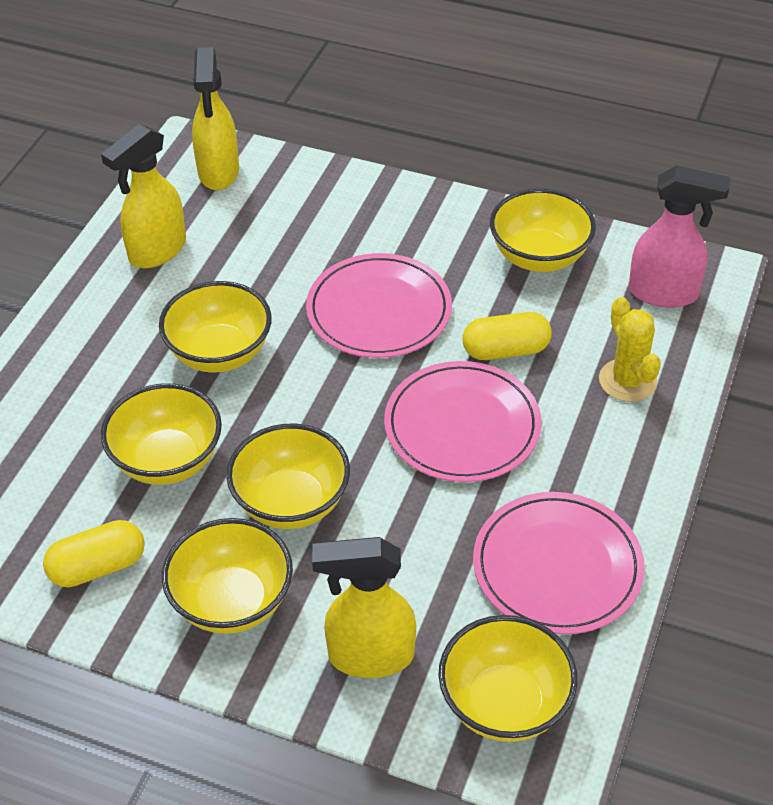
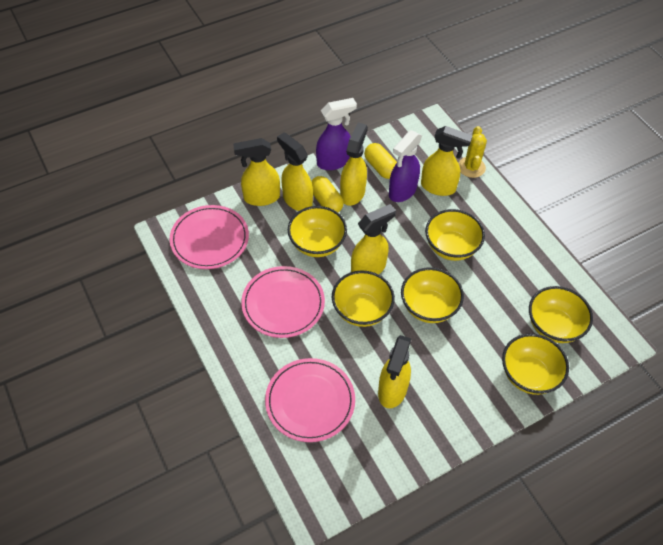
pink spray bottle: 1 -> 0
purple spray bottle: 0 -> 2
yellow spray bottle: 3 -> 6

